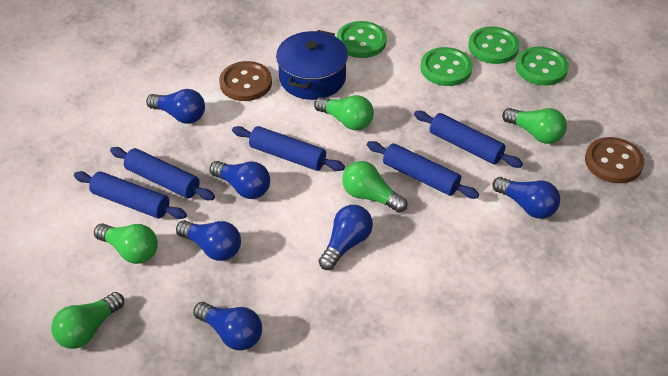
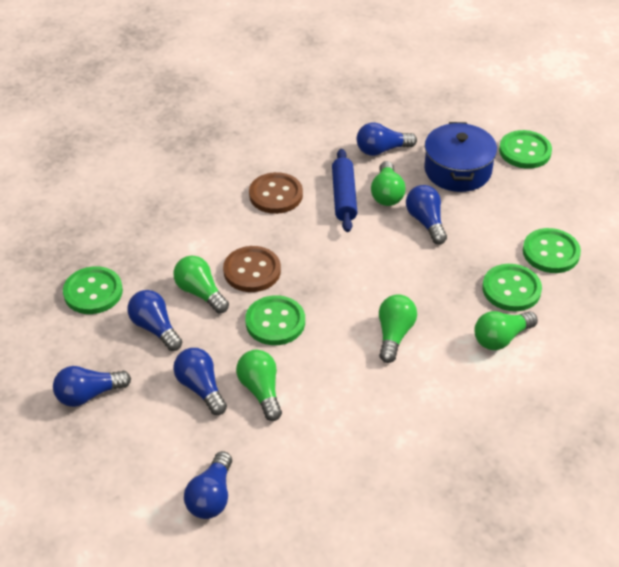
blue rolling pin: 5 -> 1
green button: 4 -> 5

